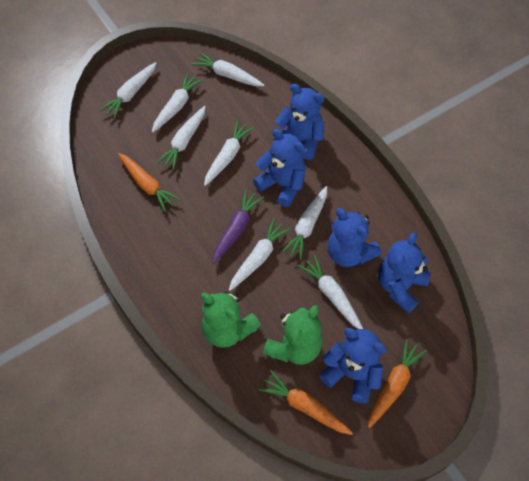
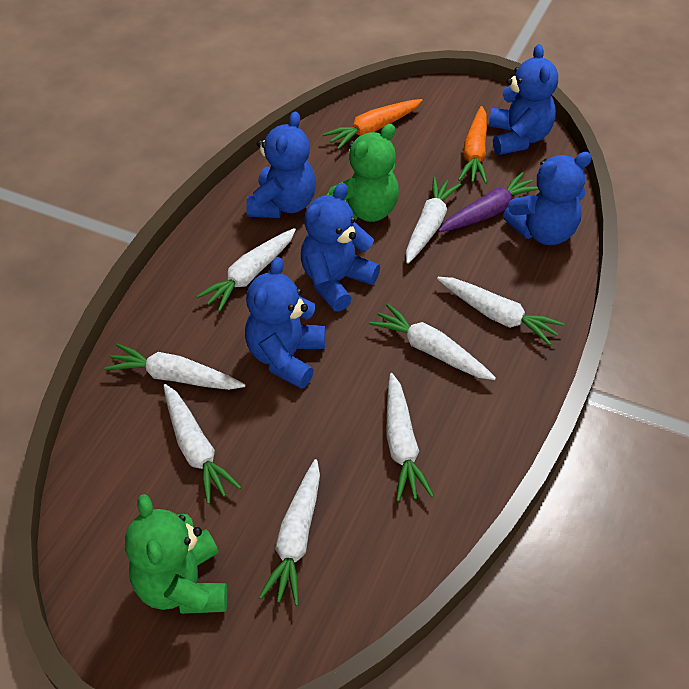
orange carrot: 3 -> 2

